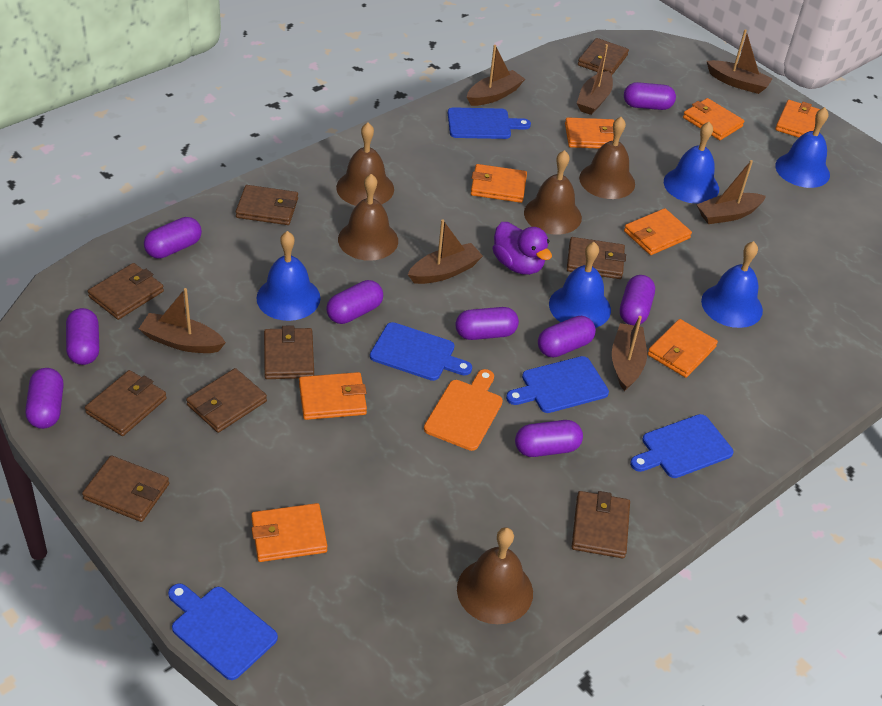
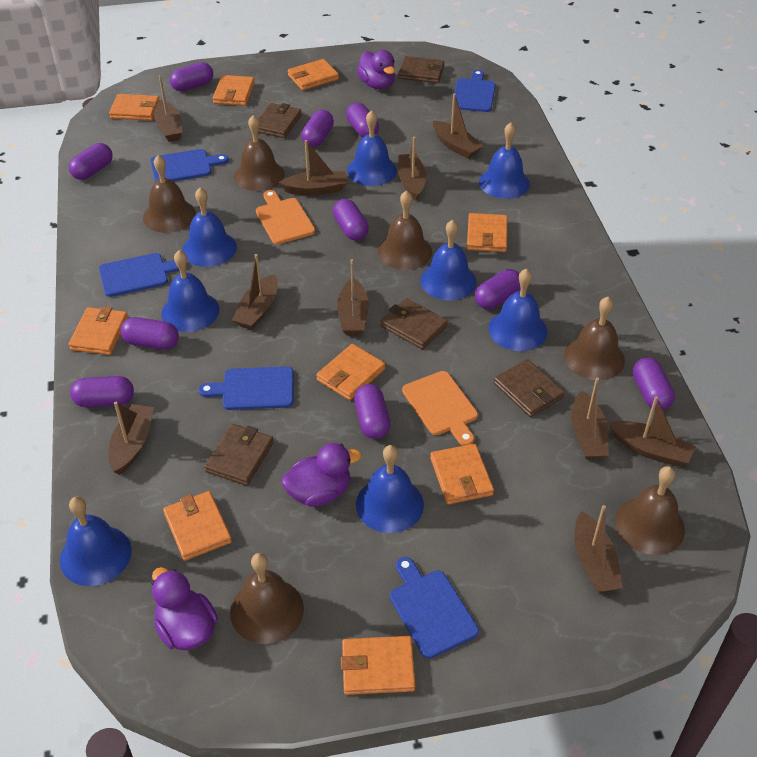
blue bell: 5 -> 8
brown bell: 5 -> 6
brown boat: 7 -> 10
brown wallet: 9 -> 5
orange cutting board: 1 -> 2
orange wallet: 8 -> 9
purple capsule: 9 -> 10
purple duck: 1 -> 3

